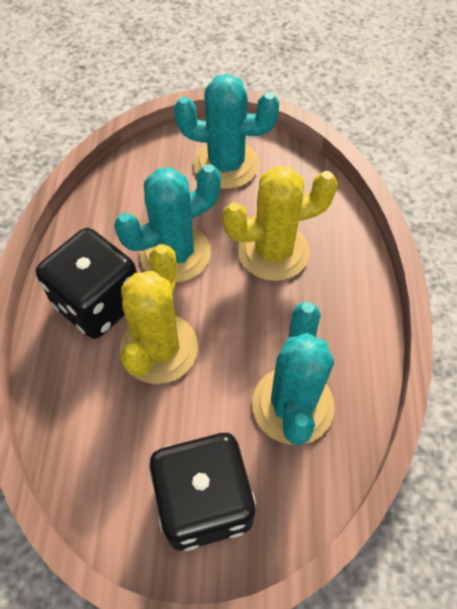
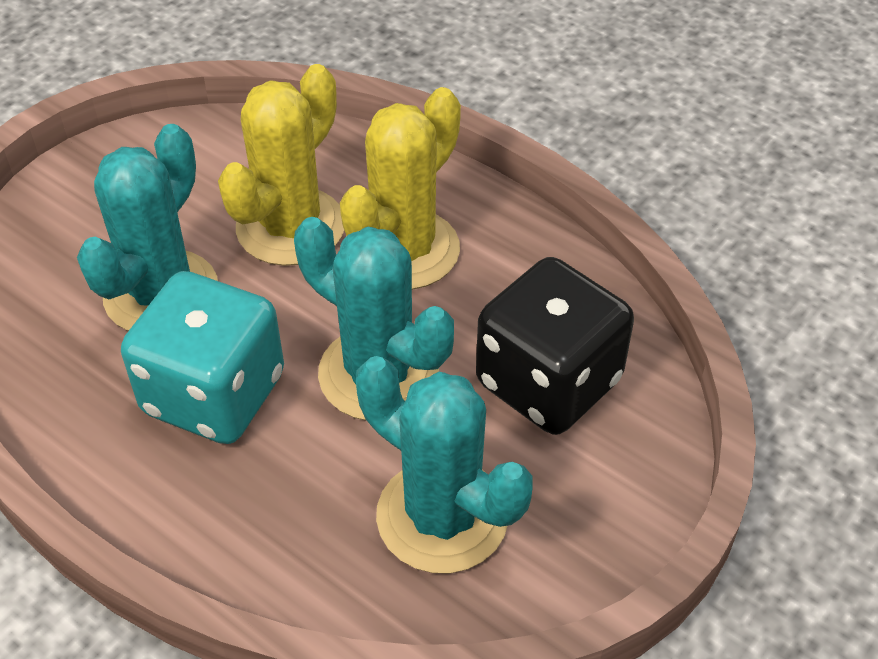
black dice: 2 -> 1
turquoise dice: 0 -> 1

